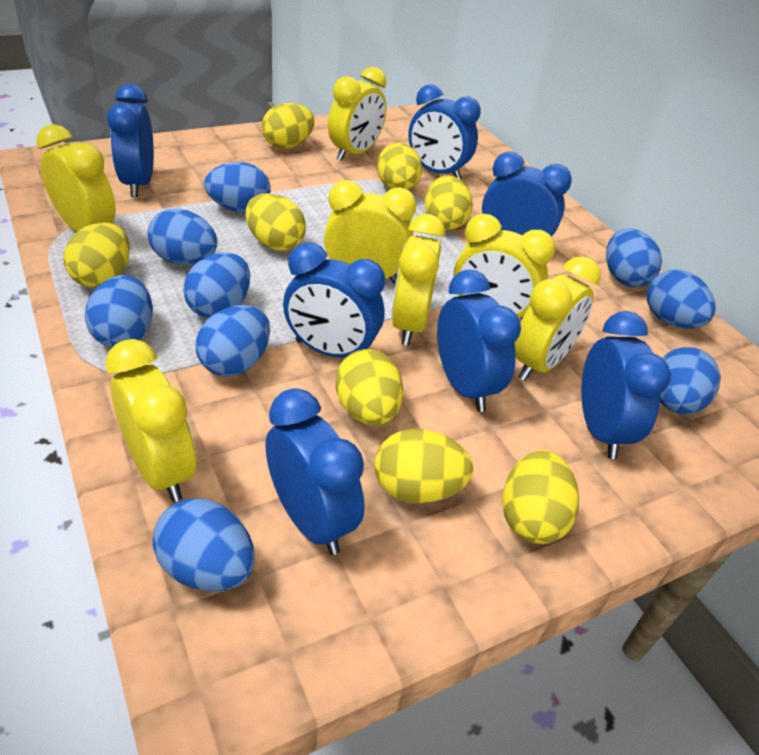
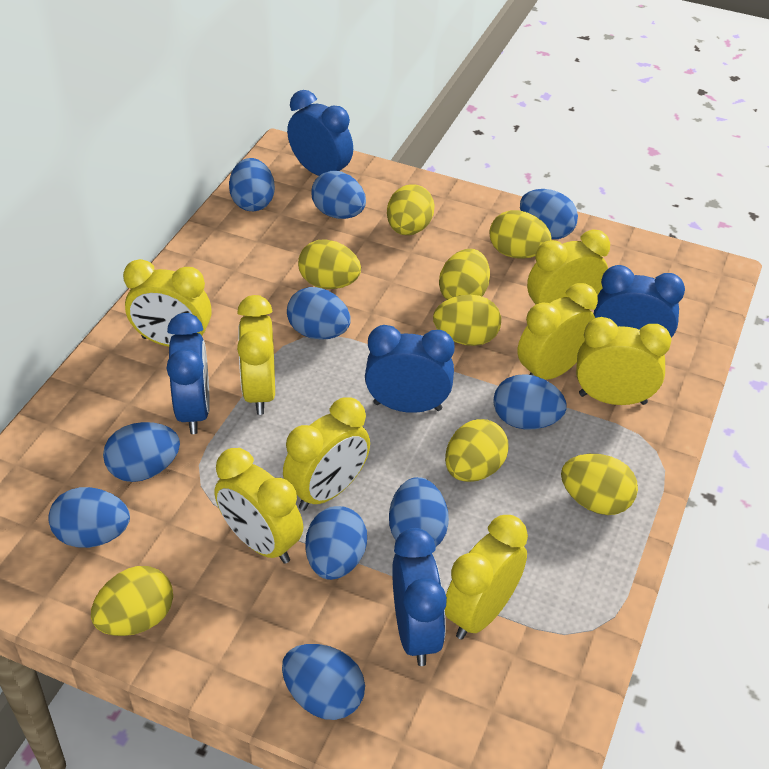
blue clock: 7 -> 5
blue egg: 9 -> 10
yellow clock: 7 -> 8

